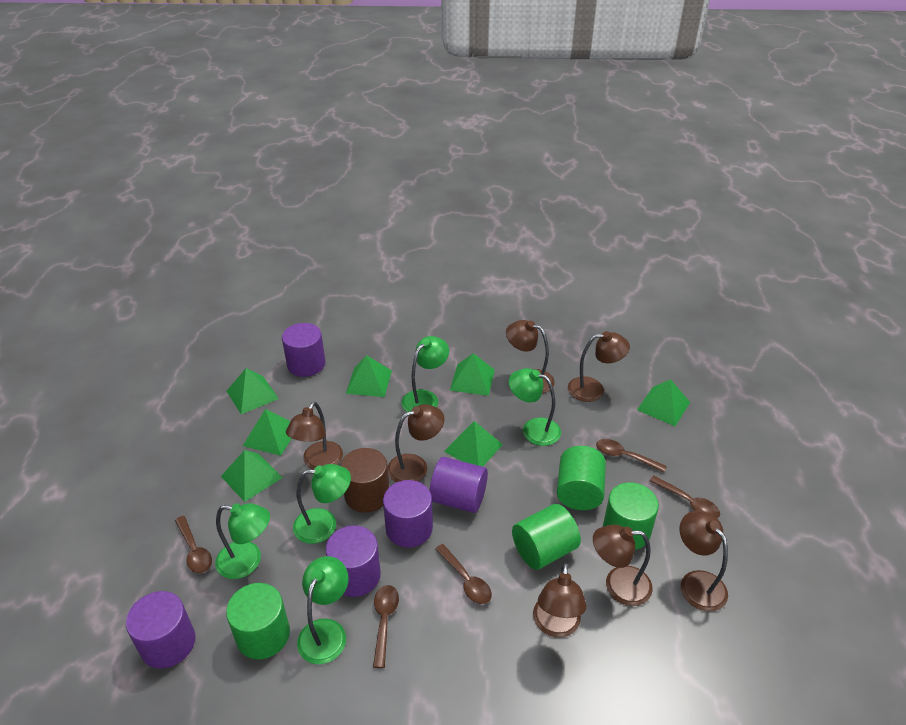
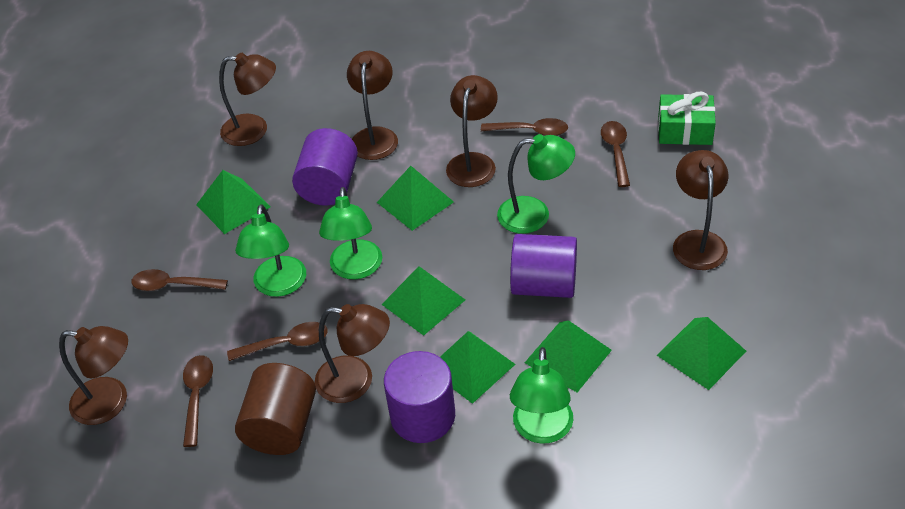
brown lamp: 7 -> 6
green cylinder: 4 -> 0
green gift: 0 -> 1
green lamp: 5 -> 4
green pyramid: 7 -> 6
purple cylinder: 5 -> 3

